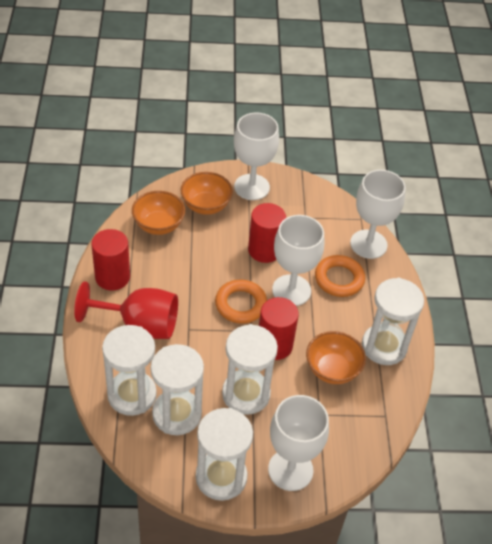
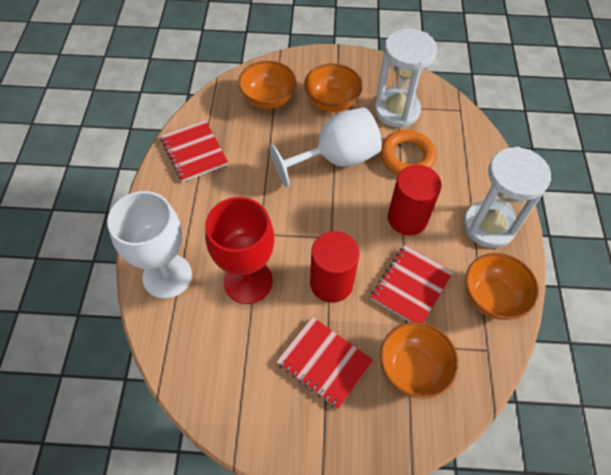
orange bowl: 3 -> 4
orange ring: 2 -> 1
red cylinder: 3 -> 2
red notebook: 0 -> 3
white goblet: 4 -> 2
white hourglass: 5 -> 2

